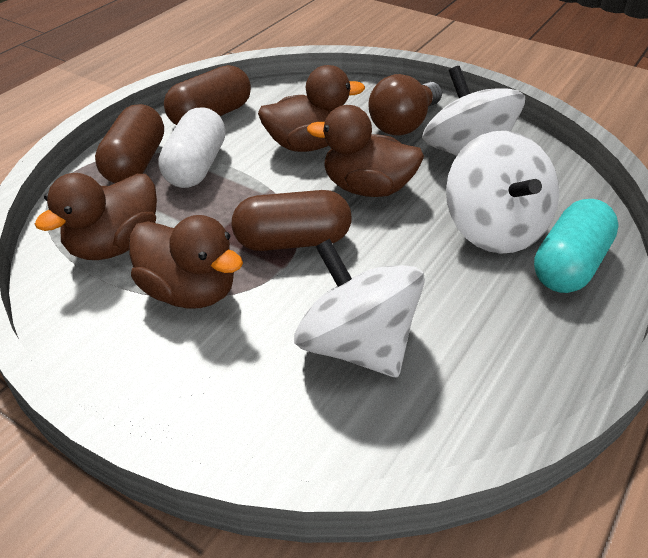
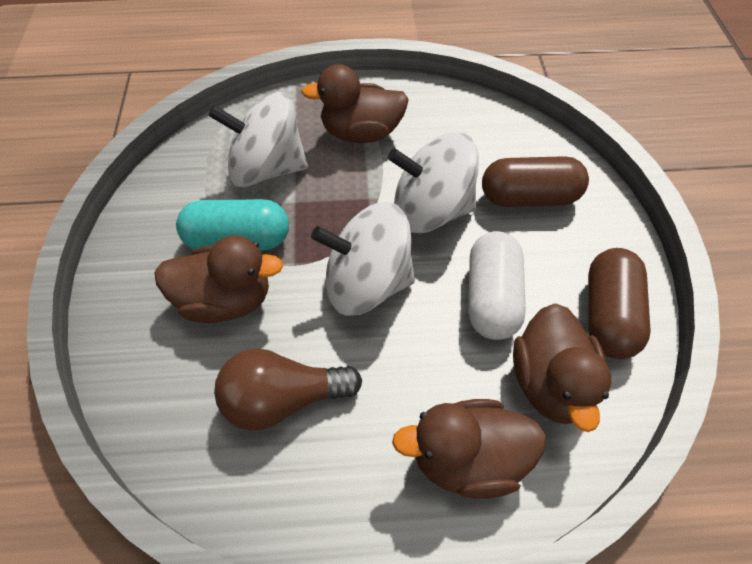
brown capsule: 3 -> 2

